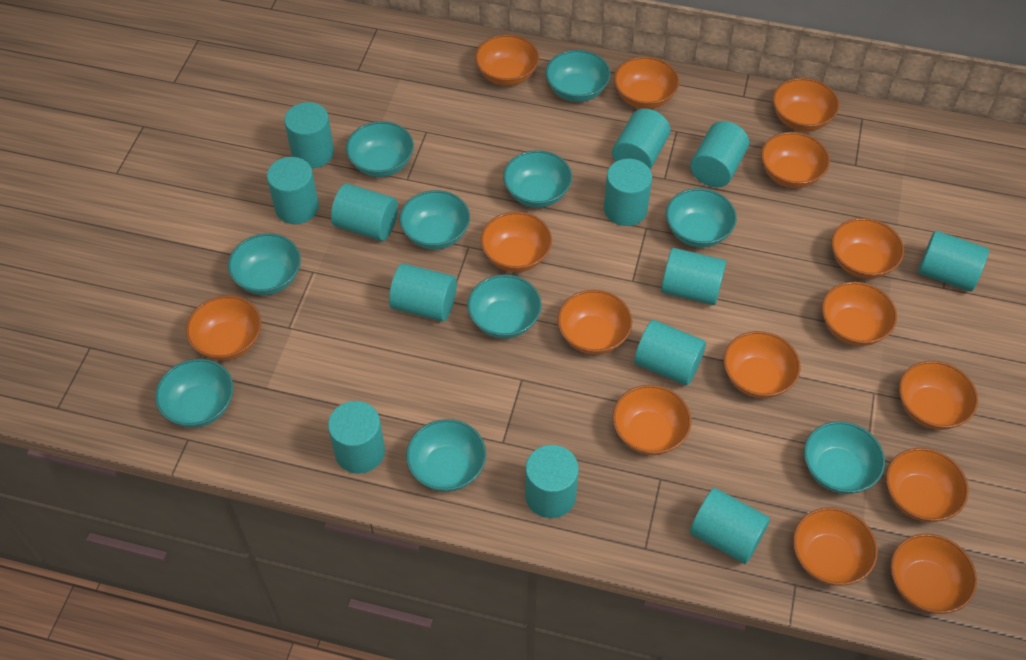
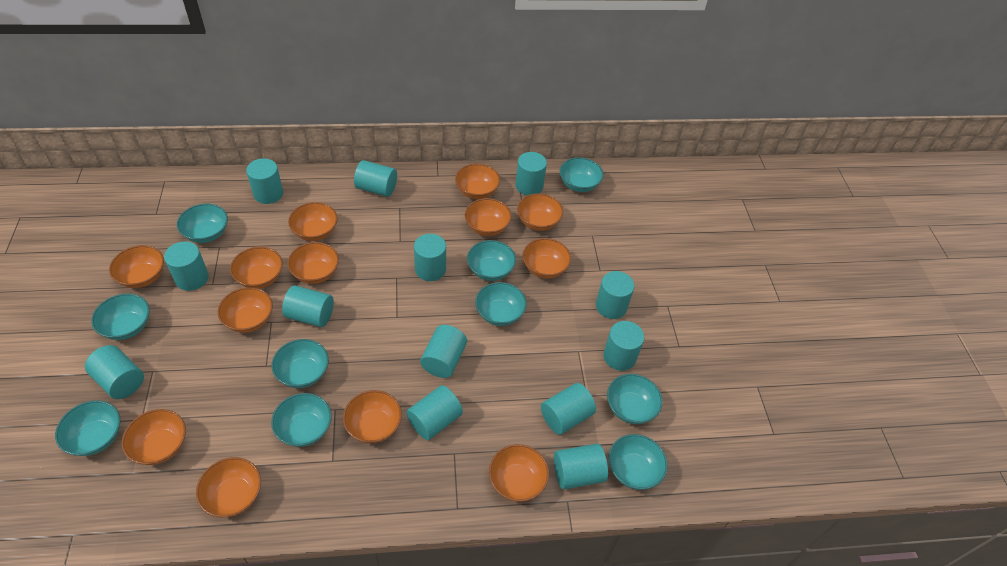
orange bowl: 15 -> 13

